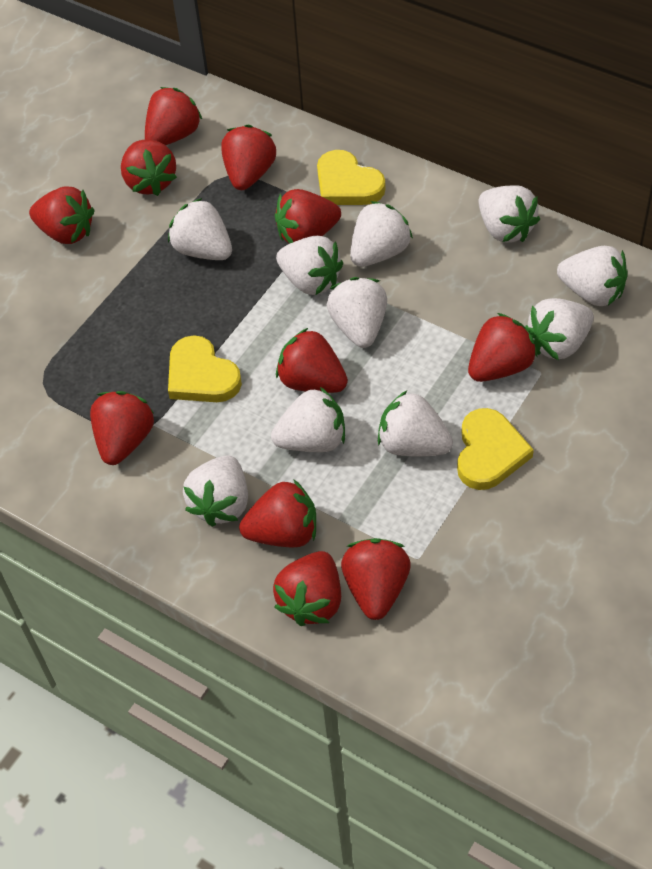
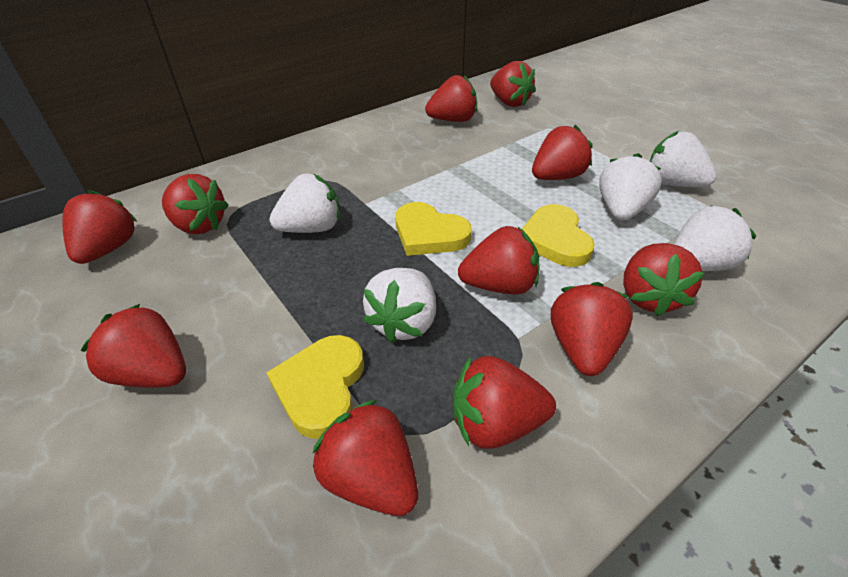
white strawberry: 10 -> 5

